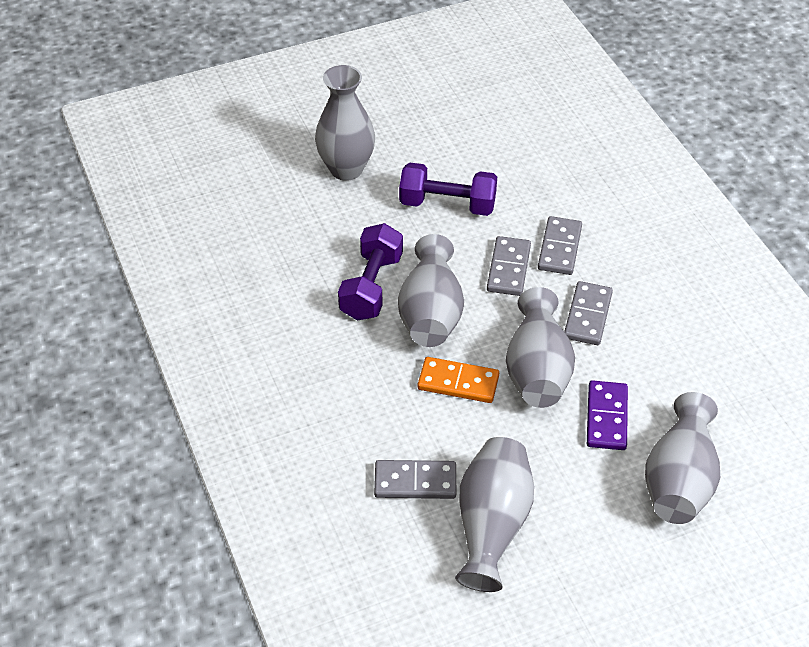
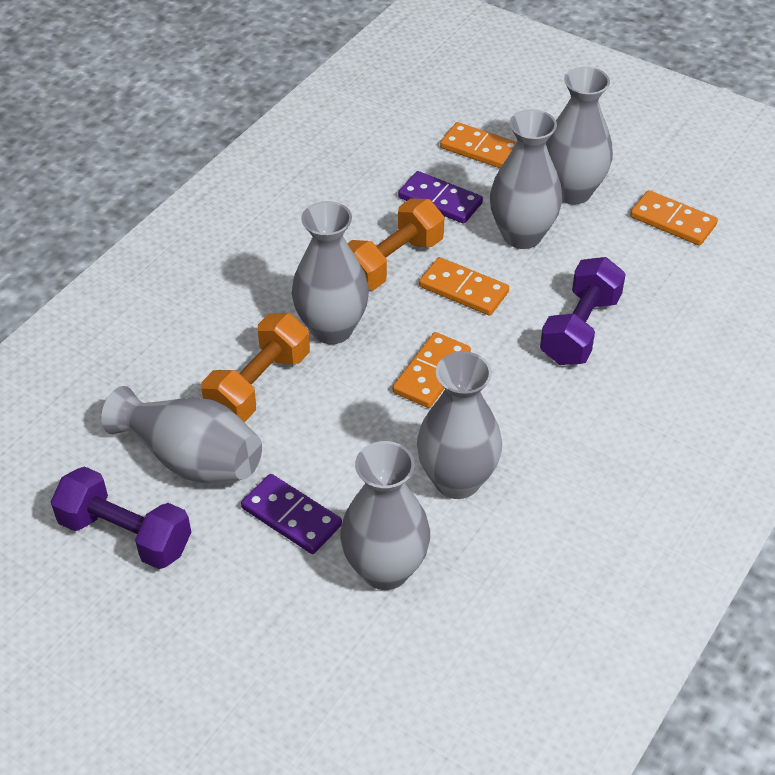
grey domino: 4 -> 0
grey vase: 5 -> 6
orange domino: 1 -> 4
orange dumbbell: 0 -> 2
purple domino: 1 -> 2

